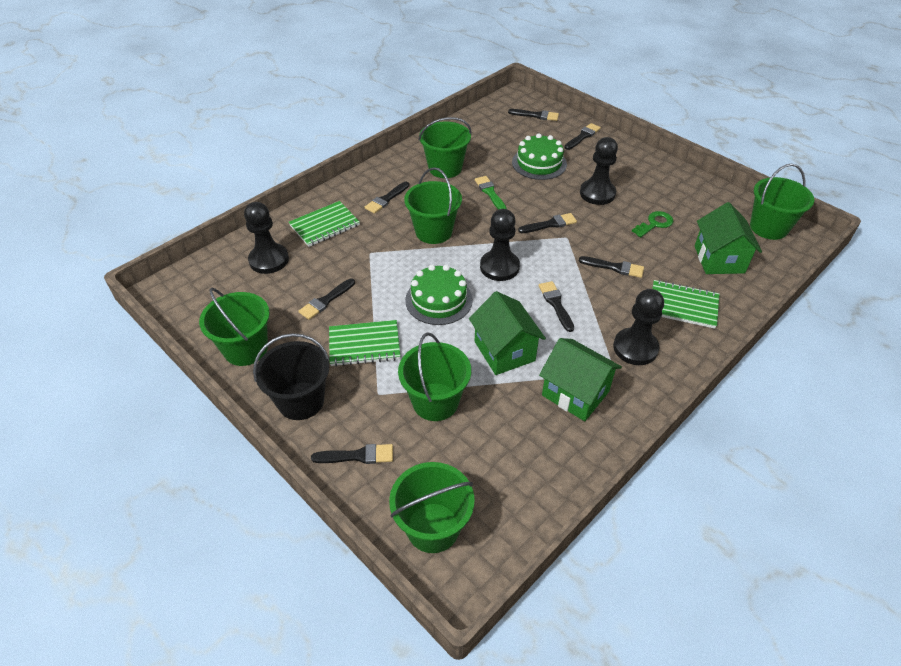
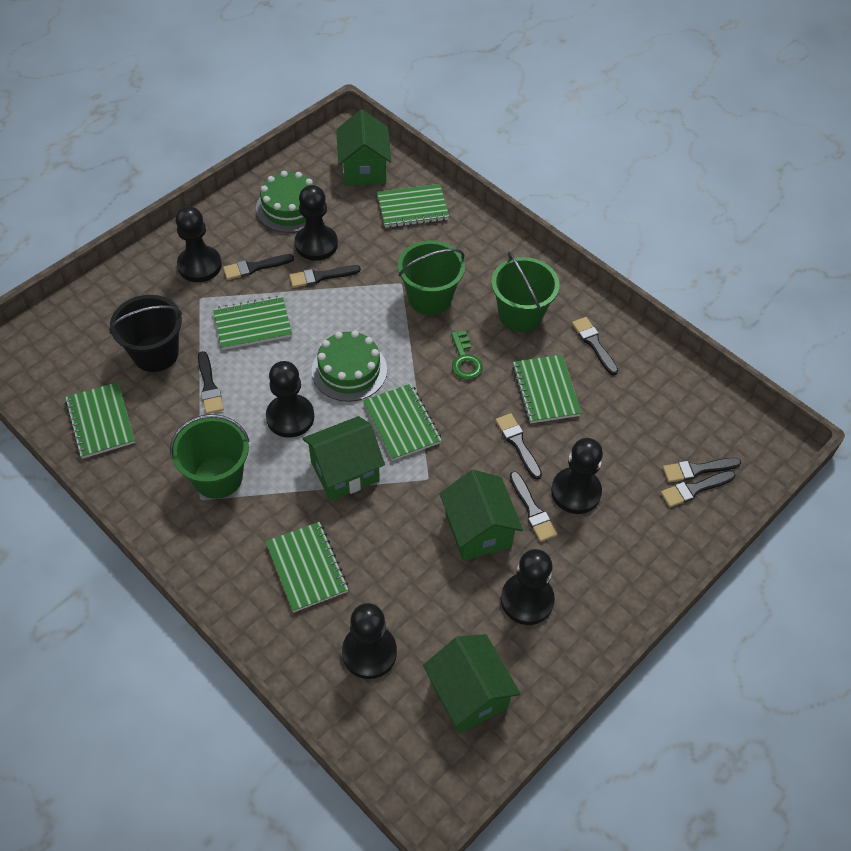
black pawn: 4 -> 6
green brush: 1 -> 0
green bucket: 6 -> 3
green house: 3 -> 4
green notebook: 3 -> 6

